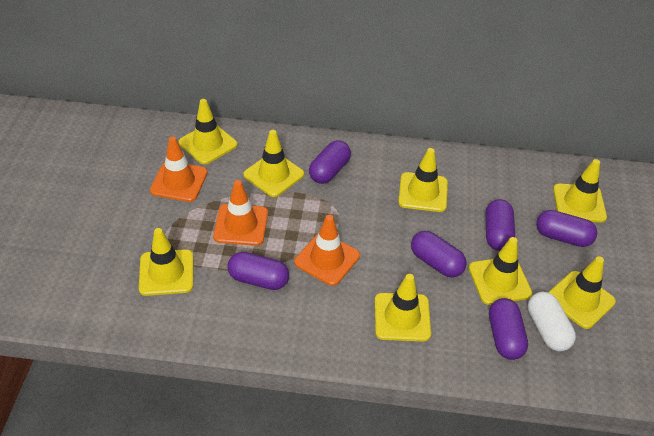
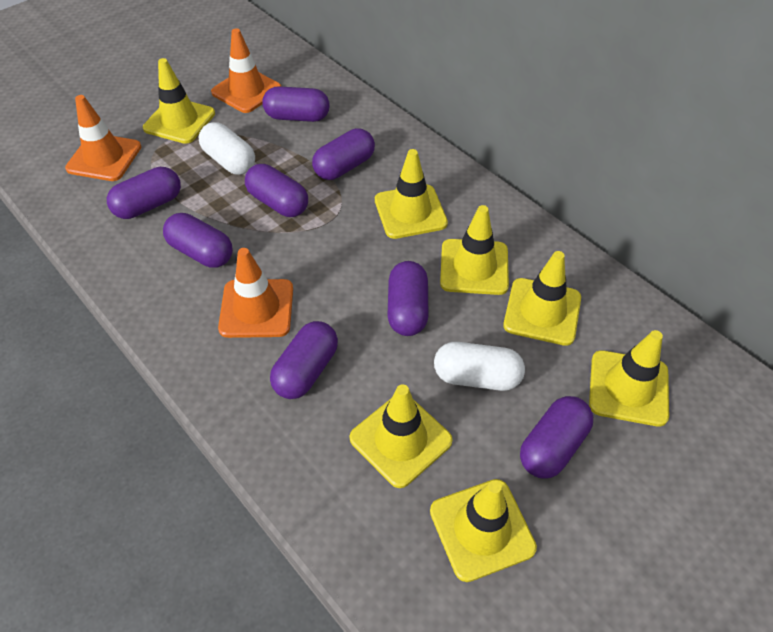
purple capsule: 6 -> 8
white capsule: 1 -> 2
yellow traffic cone: 8 -> 7

